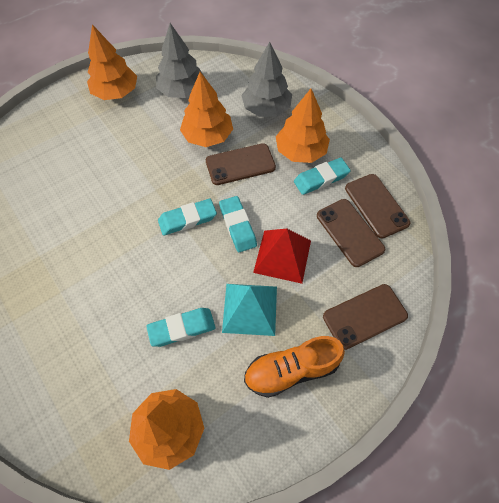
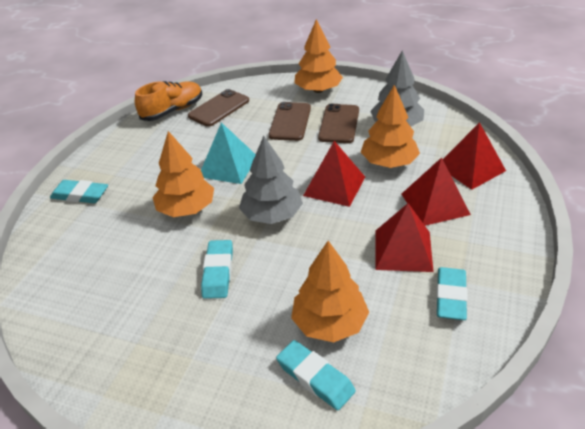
brown phone: 4 -> 3
red pyramid: 1 -> 4

